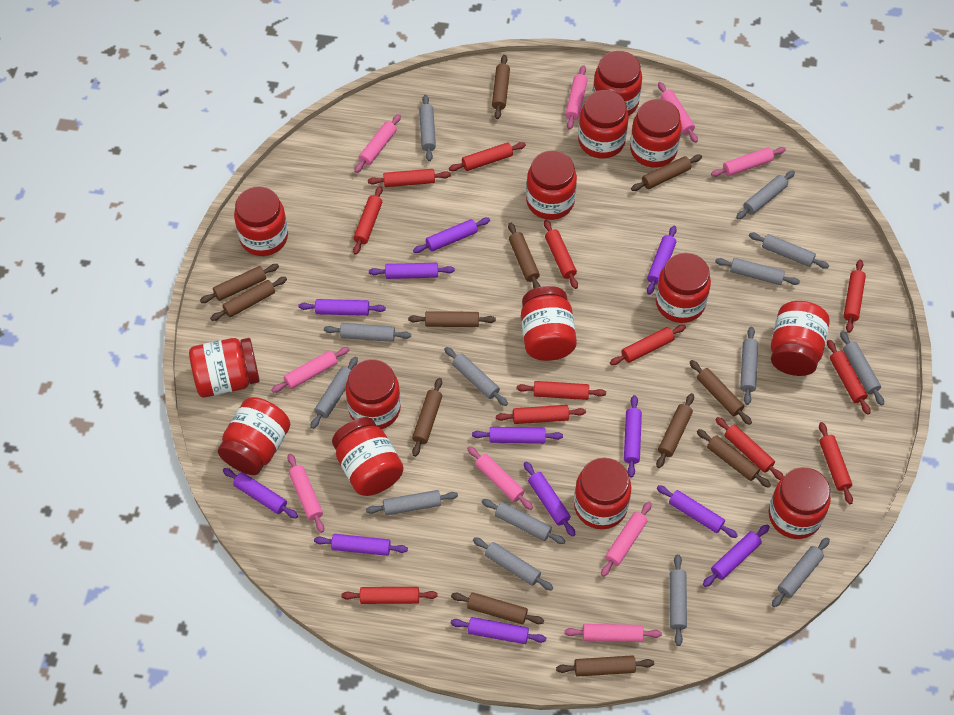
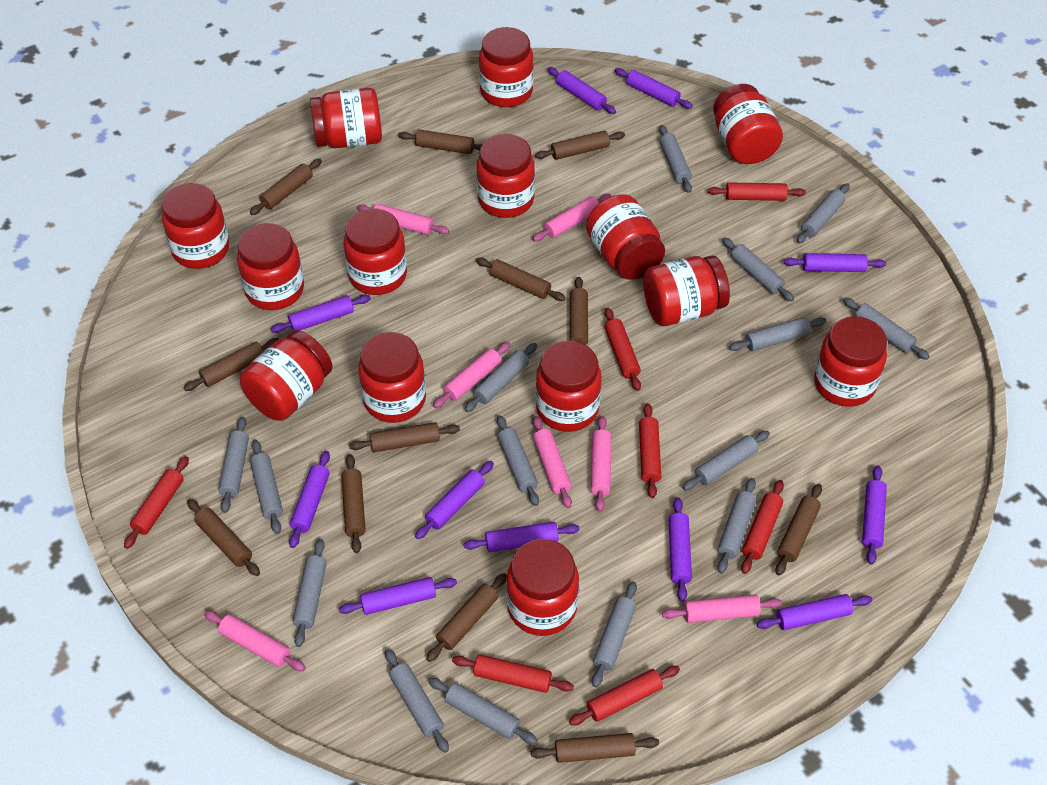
grey rolling pin: 14 -> 15
pink rolling pin: 9 -> 7
purple rolling pin: 12 -> 11
red rolling pin: 12 -> 7

